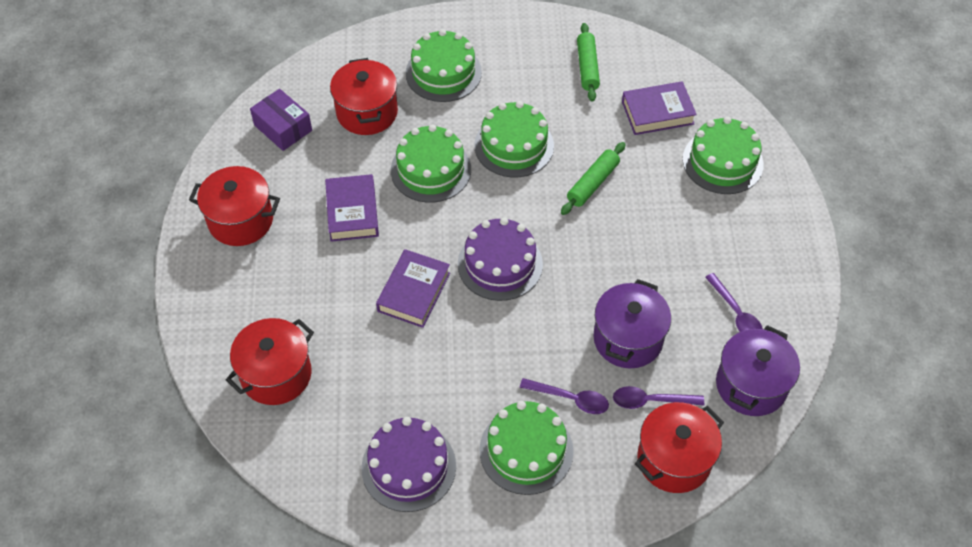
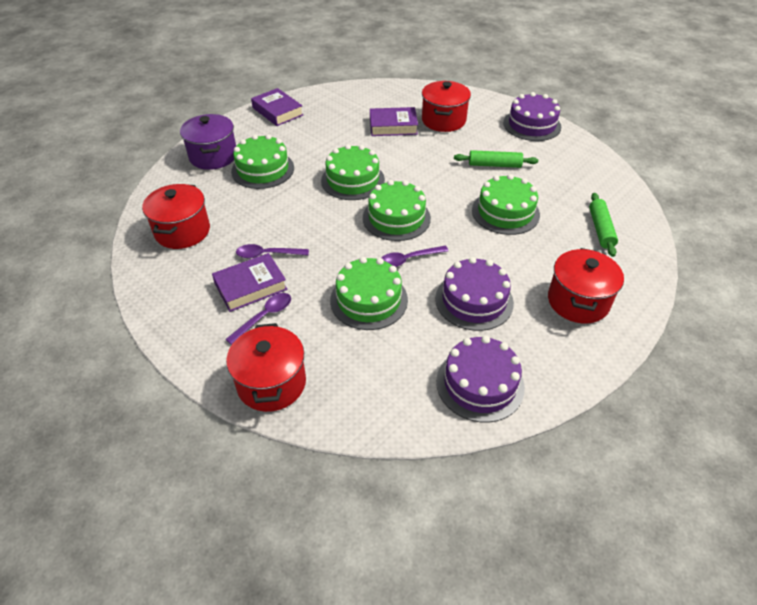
purple box: 1 -> 0
purple cake: 2 -> 3
purple pot: 2 -> 1

